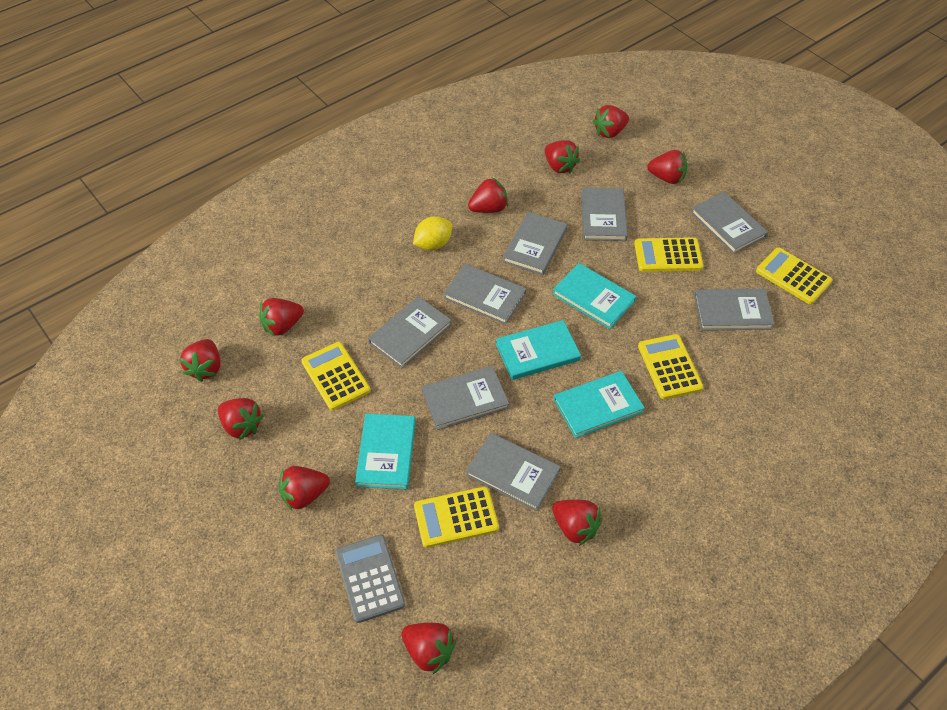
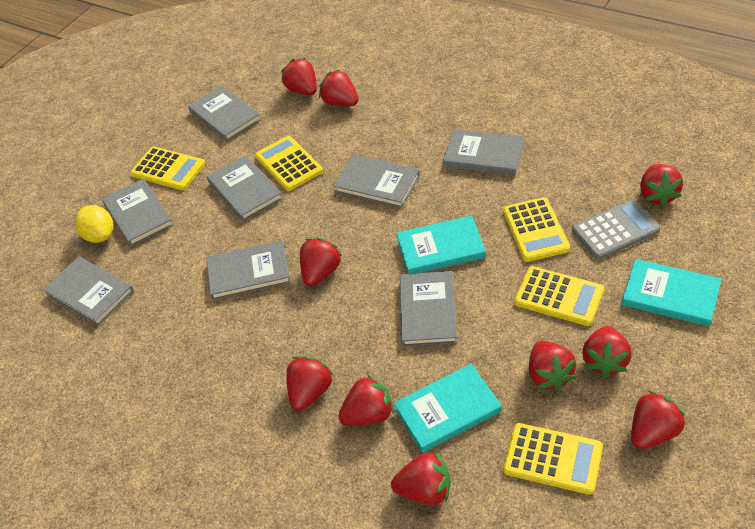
turquoise book: 4 -> 3

